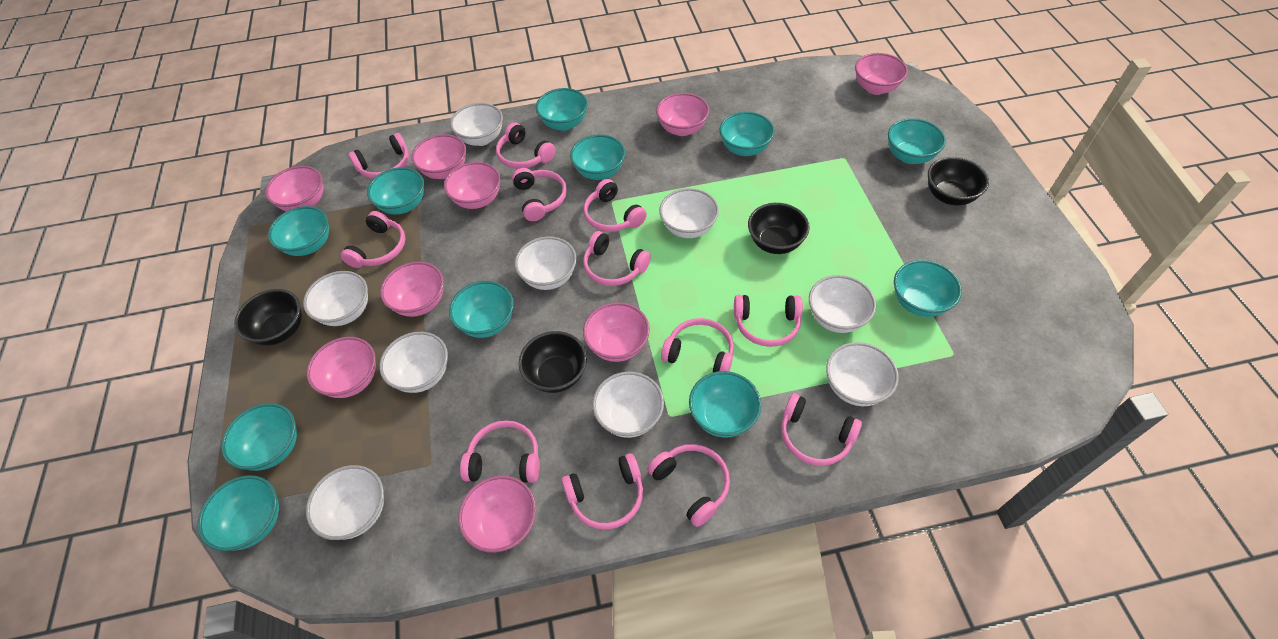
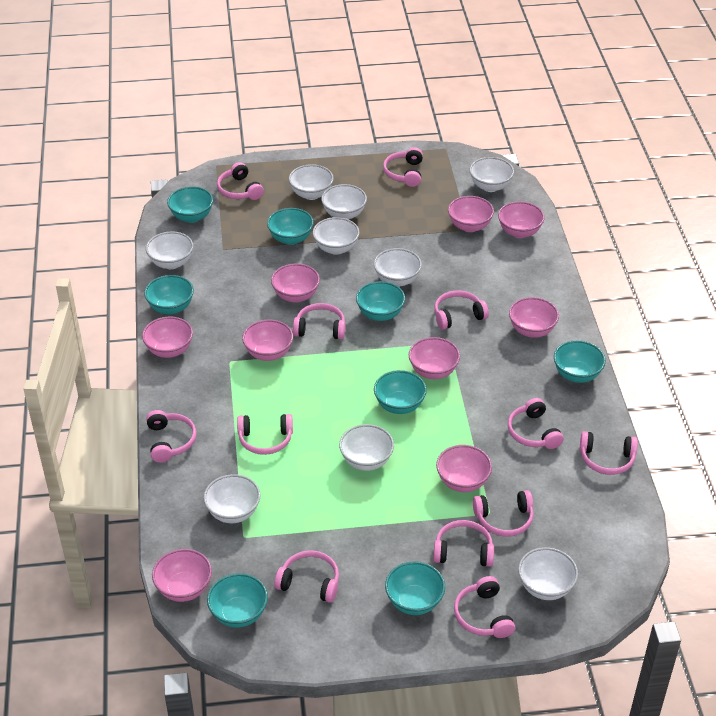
black bowl: 4 -> 0
turquoise bowl: 11 -> 8

